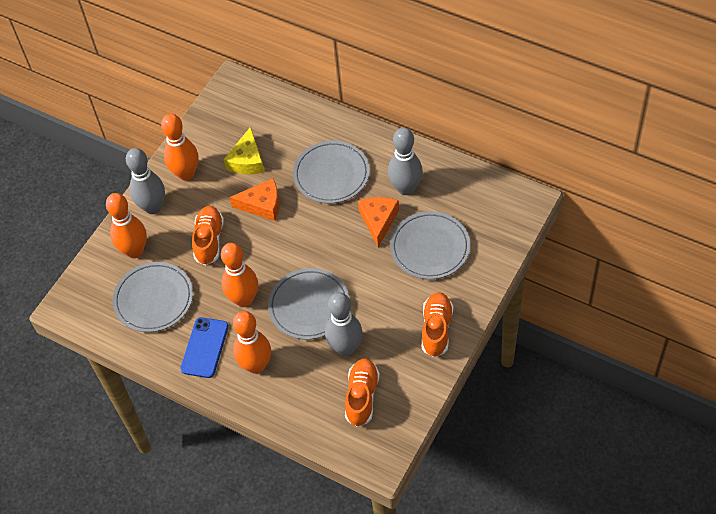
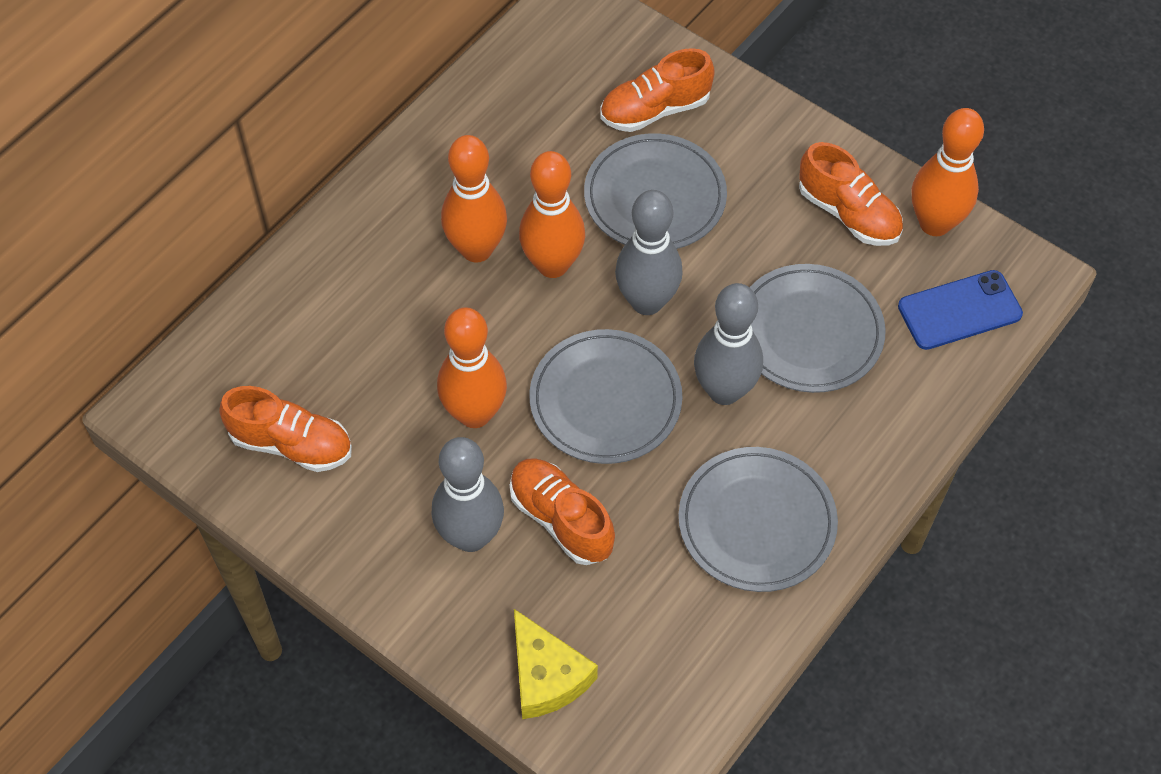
orange cheese: 2 -> 0
orange shoe: 3 -> 4

